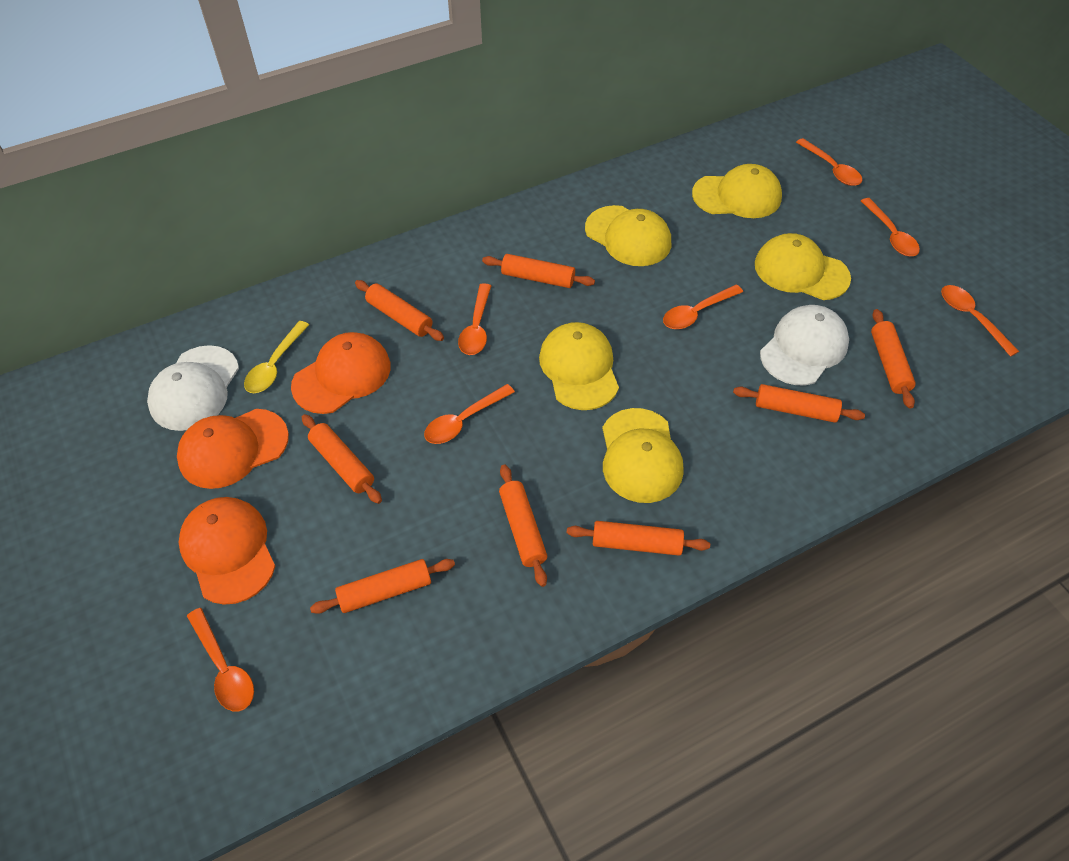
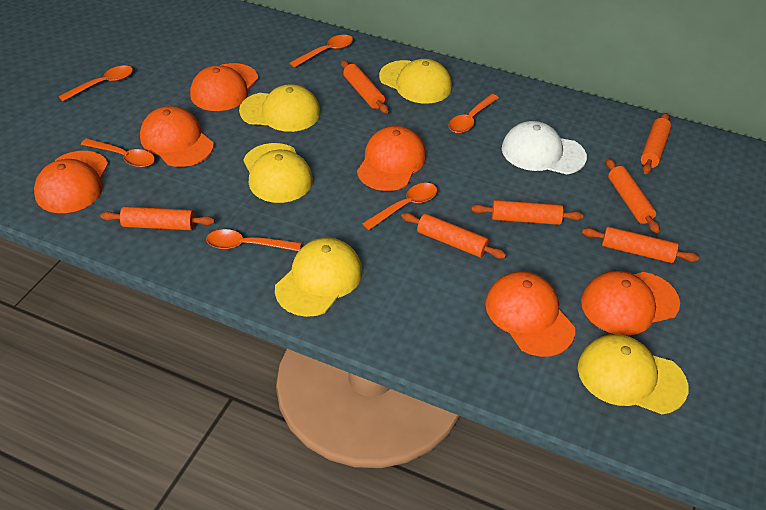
orange cap: 3 -> 6
orange rolling pin: 8 -> 7
orange spoon: 7 -> 6
white cap: 2 -> 1
yellow spoon: 1 -> 0

